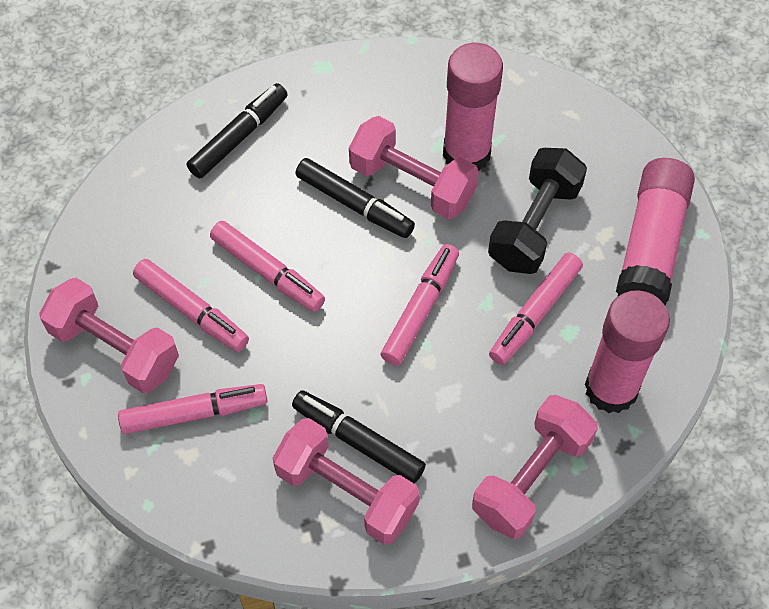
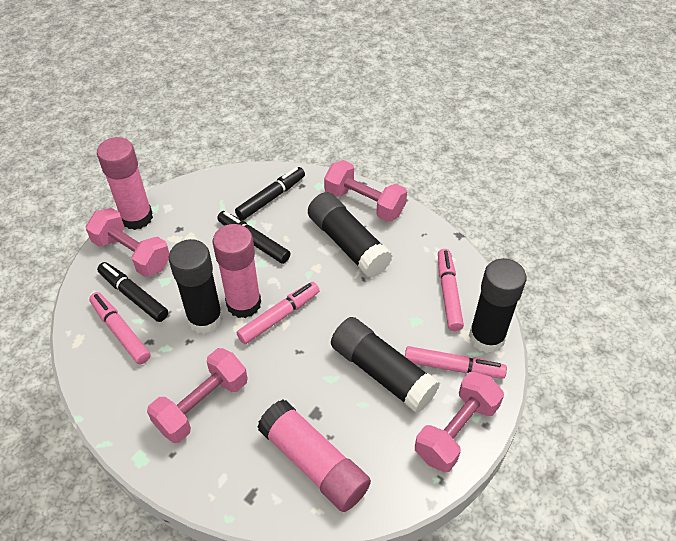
black dumbbell: 1 -> 0
black glue stick: 0 -> 4
pink marker: 5 -> 4

